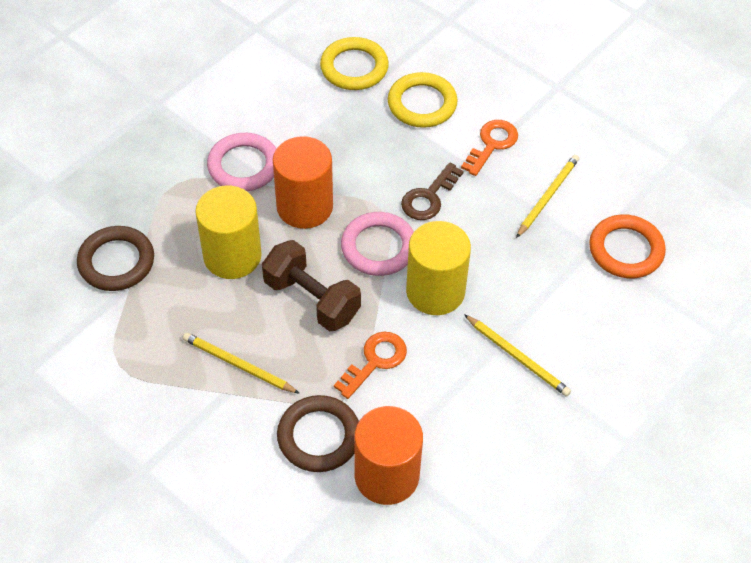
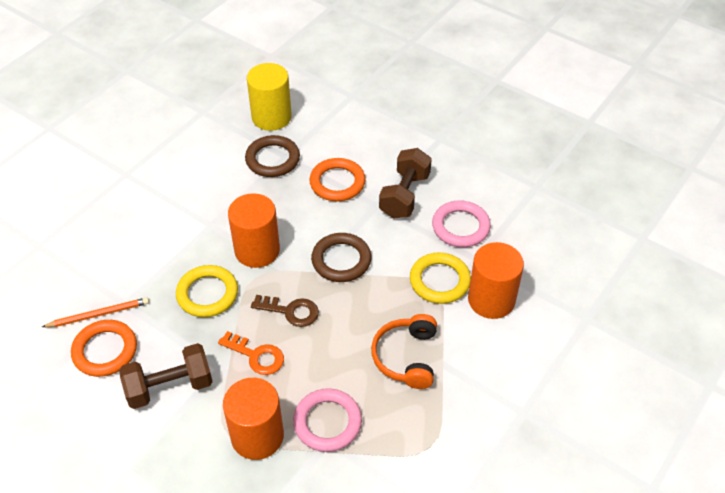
brown dumbbell: 1 -> 2
orange cylinder: 2 -> 3
orange headphones: 0 -> 1
orange key: 2 -> 1
orange pencil: 0 -> 1
orange ring: 1 -> 2
yellow cylinder: 2 -> 1
yellow pencil: 3 -> 0

